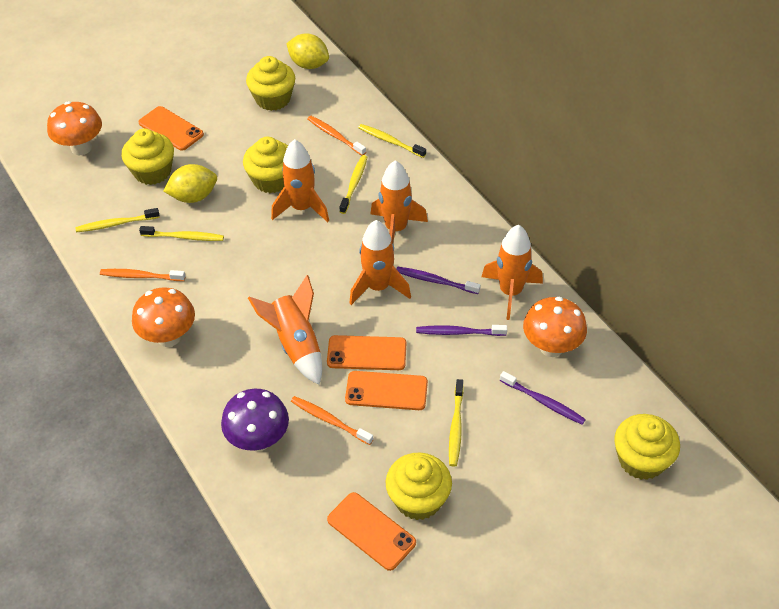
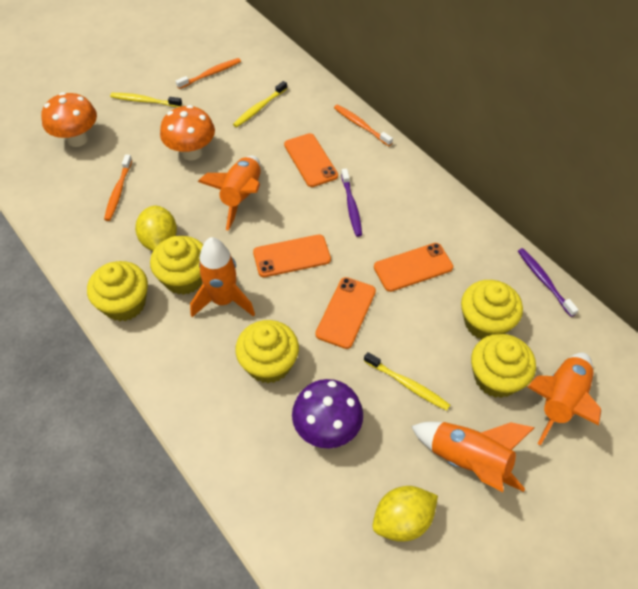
orange mushroom: 3 -> 2
orange rocket: 5 -> 4
purple toothbrush: 3 -> 2
yellow toothbrush: 5 -> 3

